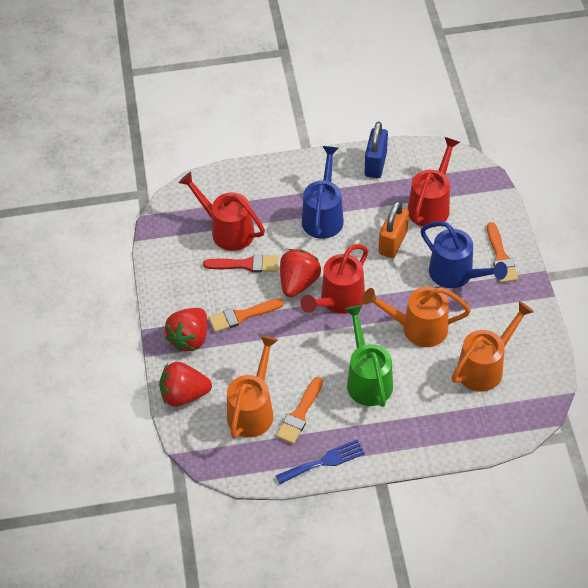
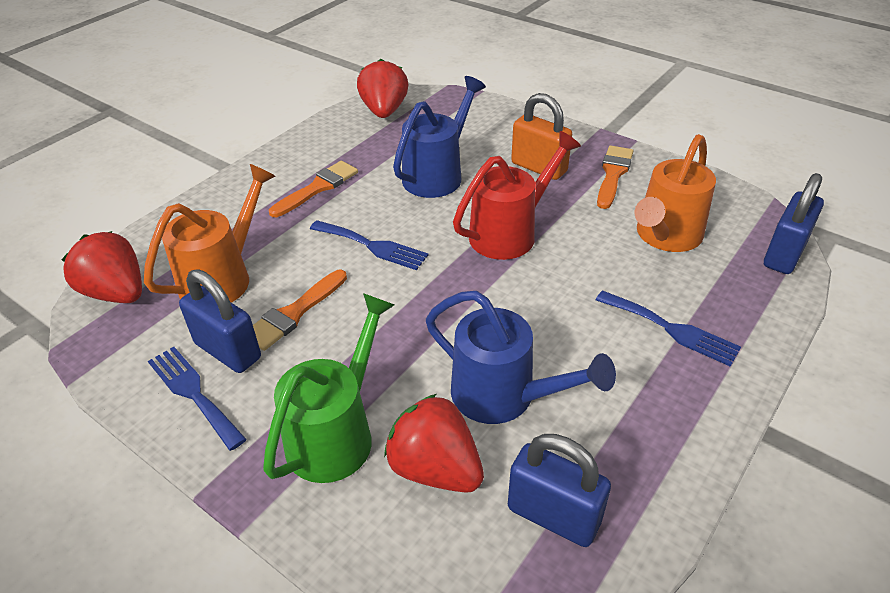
blue fork: 1 -> 3
blue padlock: 1 -> 3
orange watering can: 3 -> 2
red brush: 1 -> 0
red watering can: 3 -> 1

